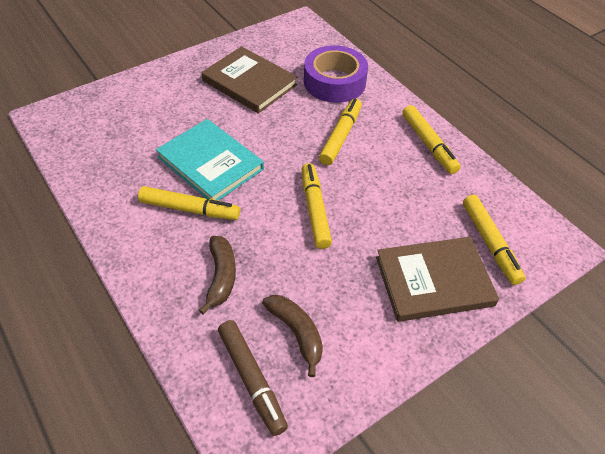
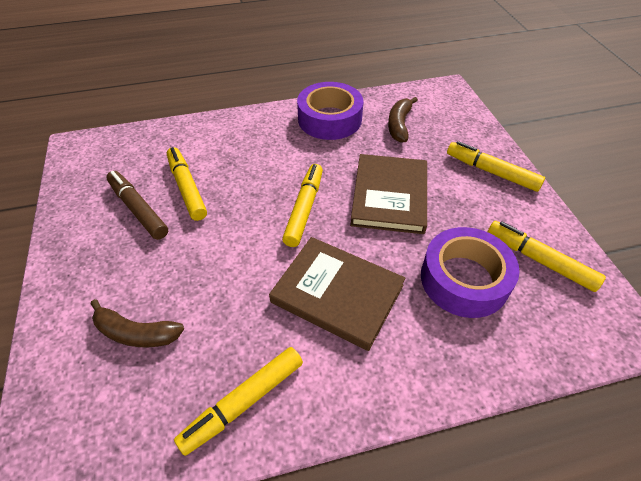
purple tape: 1 -> 2
turquoise book: 1 -> 0

